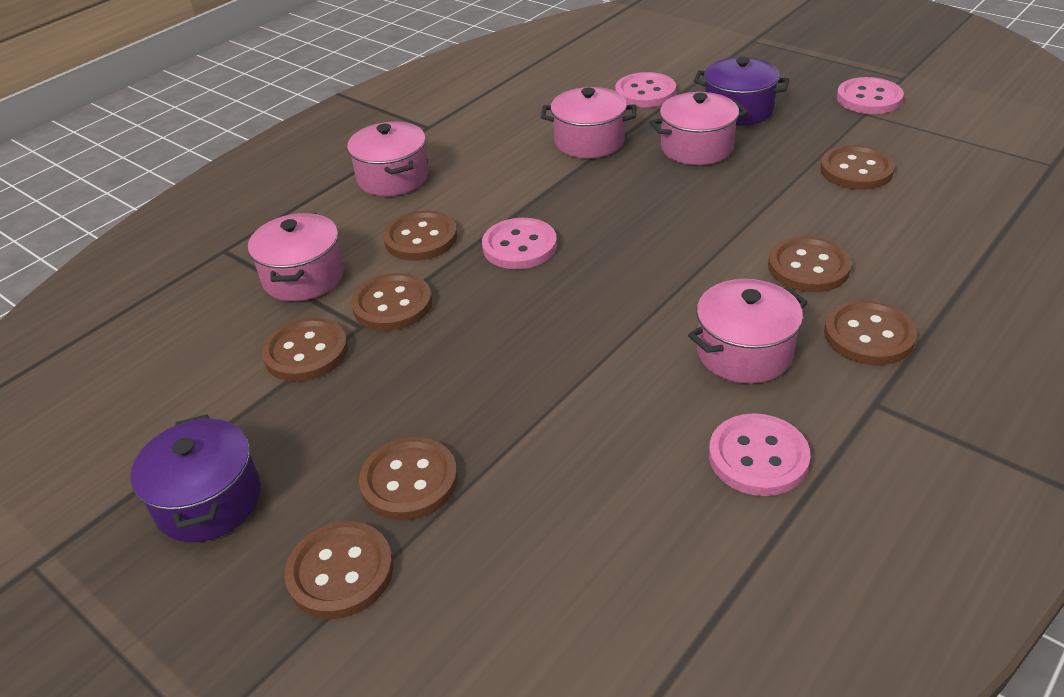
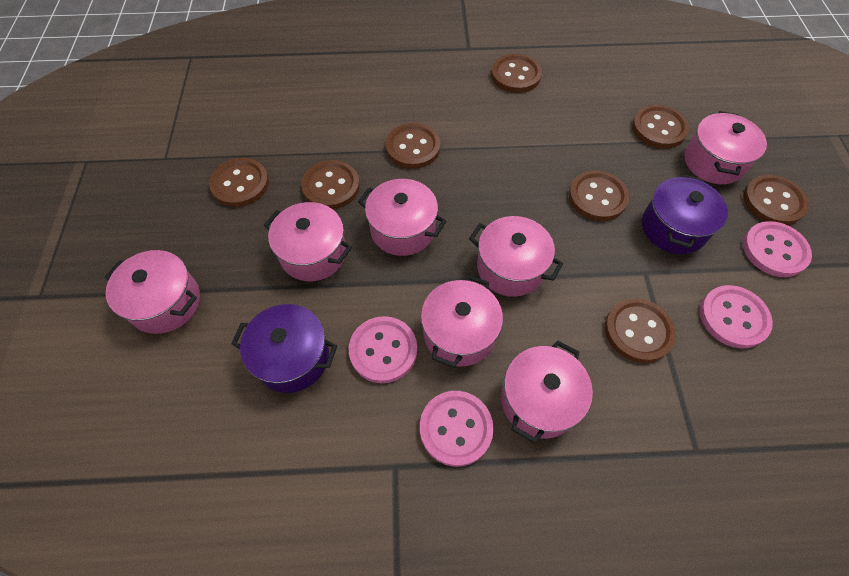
pink pot: 5 -> 7

